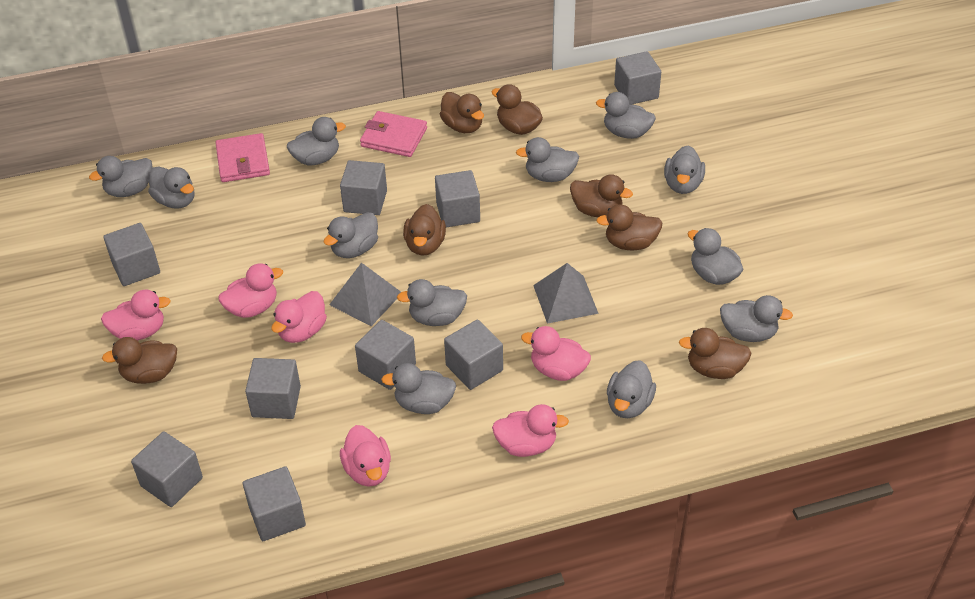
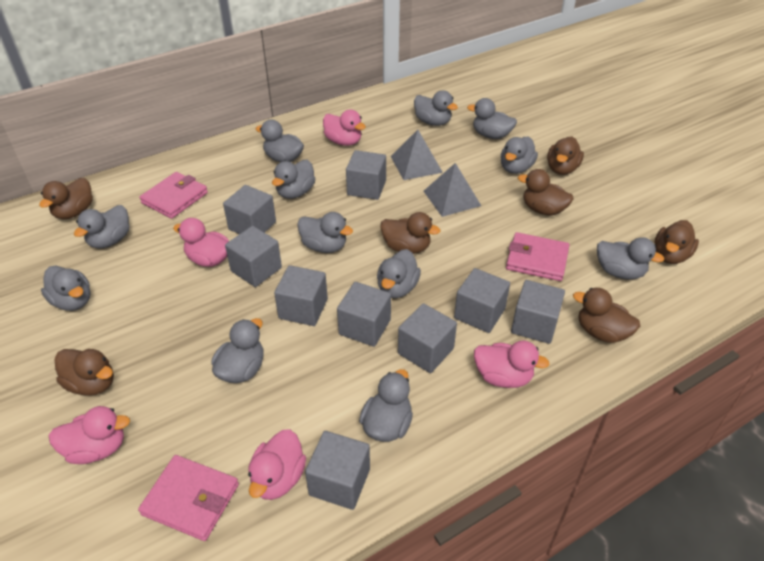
pink duck: 6 -> 5
pink wallet: 2 -> 3

